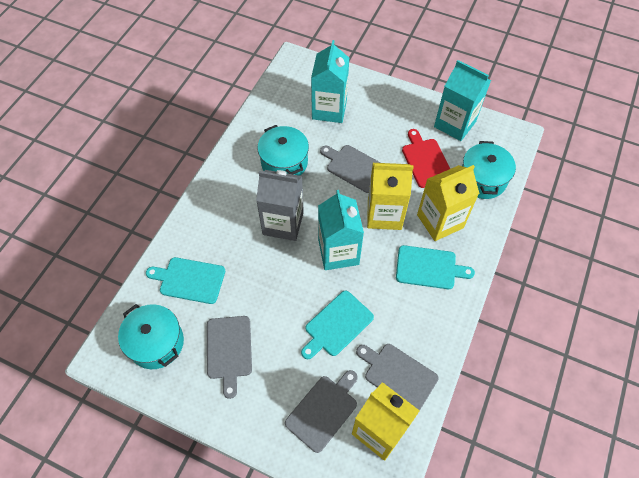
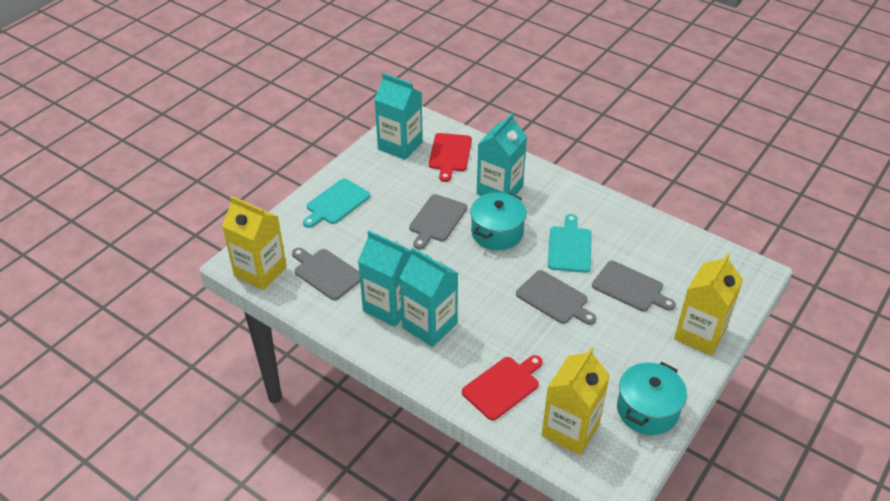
grey carton: 1 -> 0
red cutting board: 1 -> 2
turquoise carton: 3 -> 4
turquoise cutting board: 3 -> 2
turquoise pot: 3 -> 2

